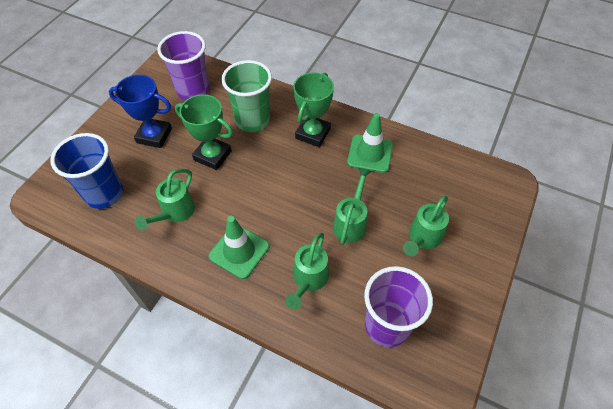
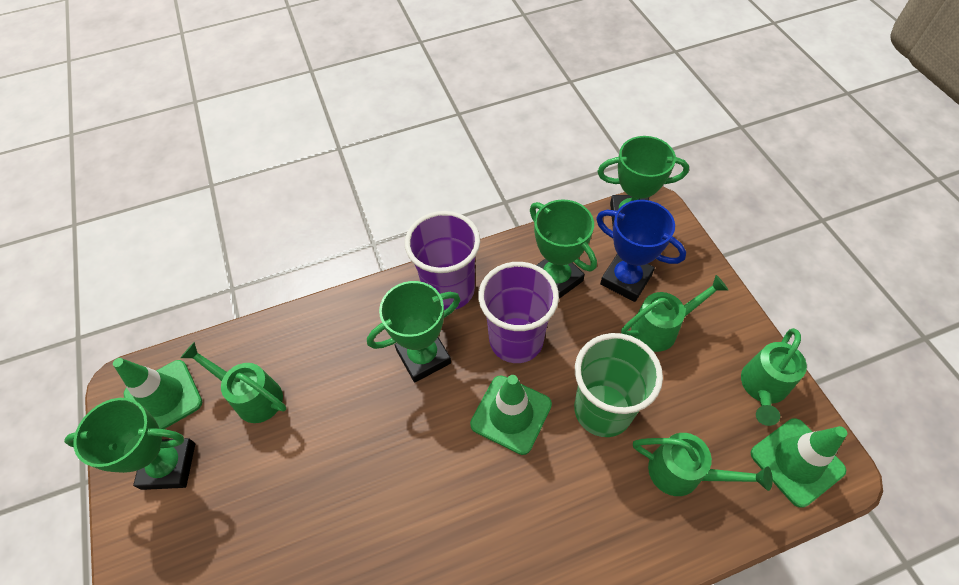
blue cup: 1 -> 0
green traffic cone: 2 -> 3
green trophy: 2 -> 4

